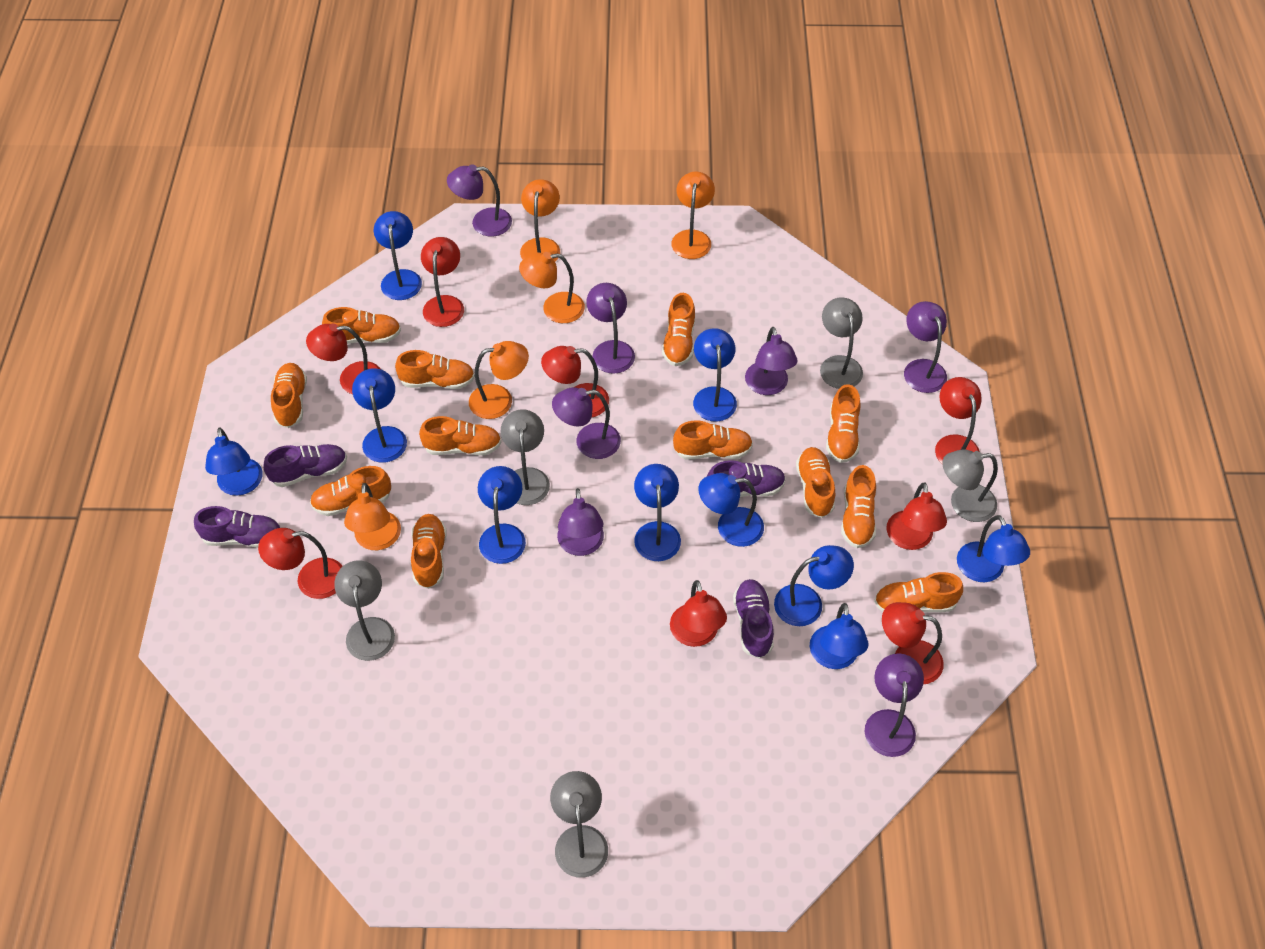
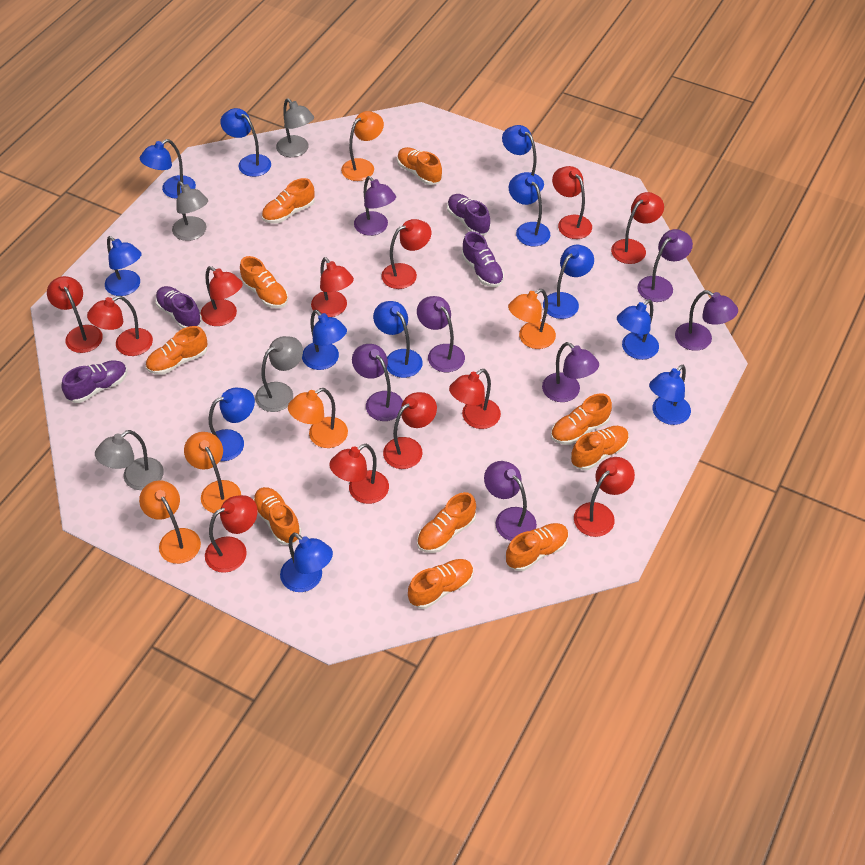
blue lamp: 10 -> 12
grey lamp: 5 -> 4
orange shoe: 12 -> 10
red lamp: 8 -> 12

